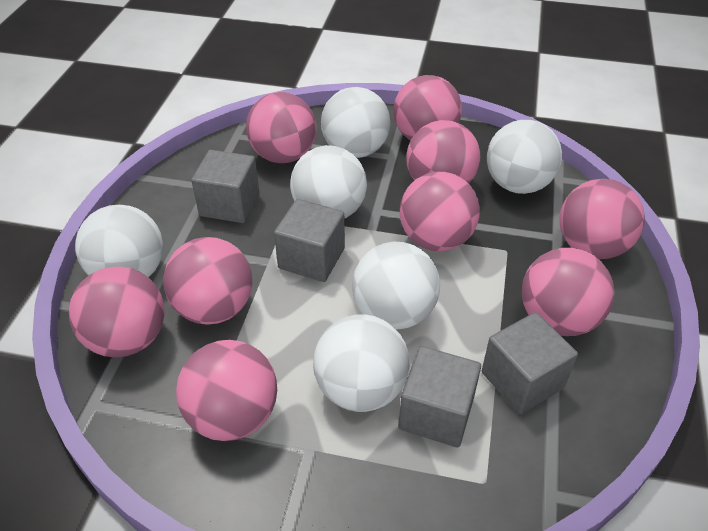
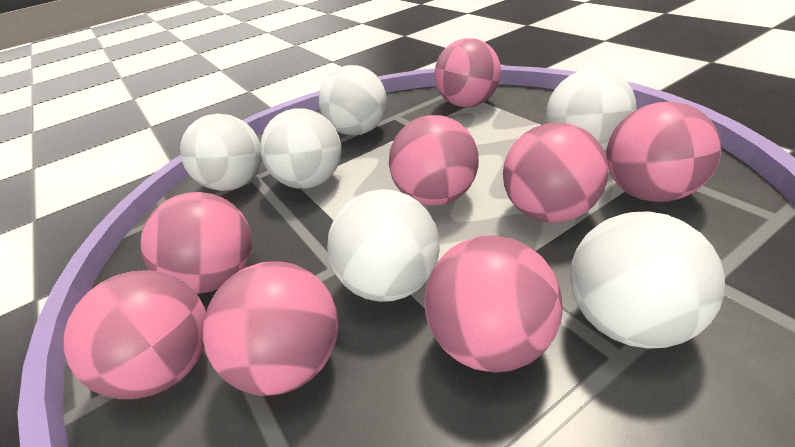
grey cube: 4 -> 0
pink ball: 9 -> 8

